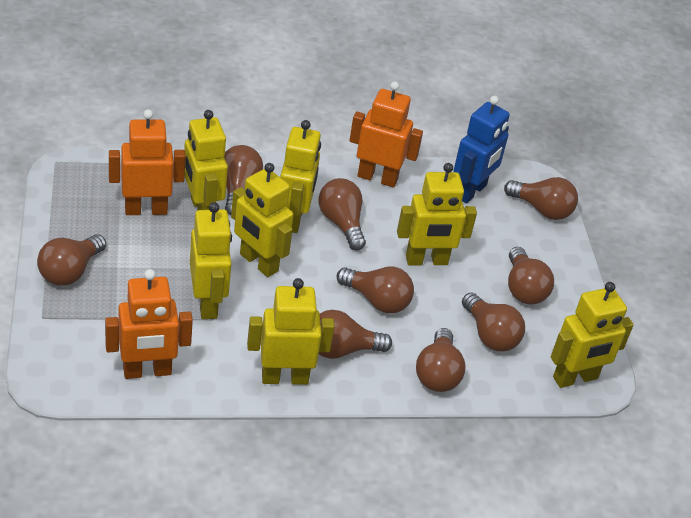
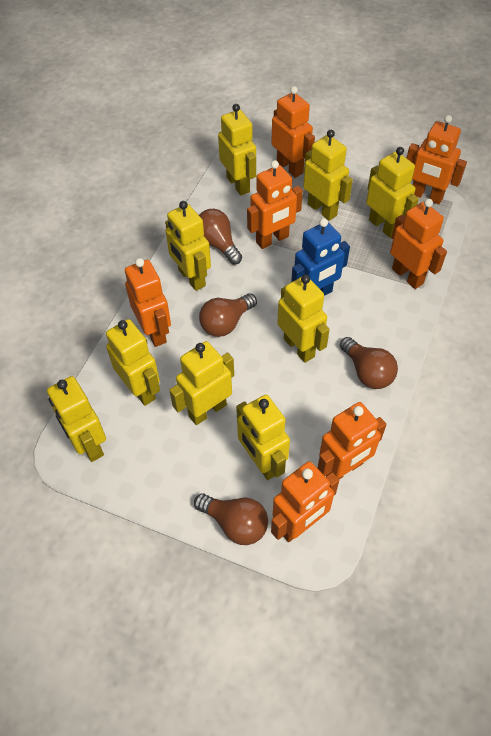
brown light bulb: 9 -> 4
orange robot: 3 -> 7
yellow robot: 7 -> 9

